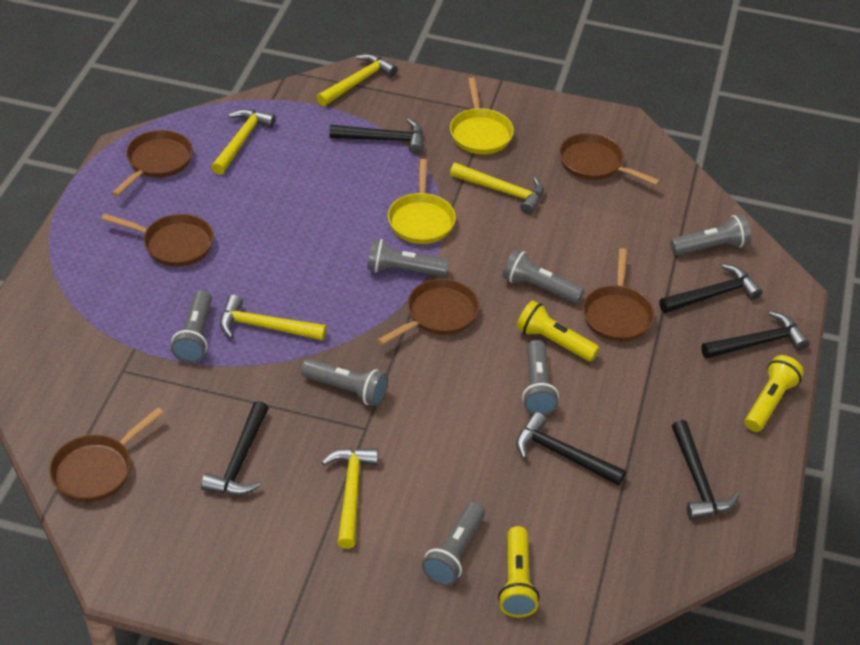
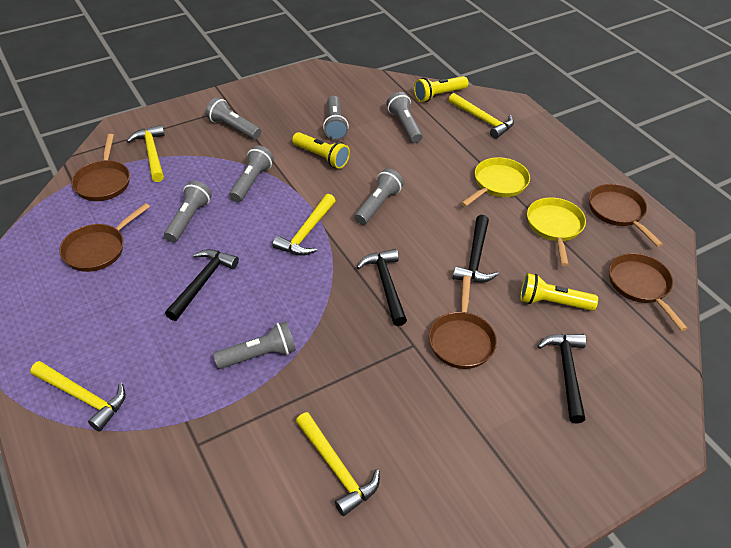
black hammer: 6 -> 4
brown pan: 6 -> 5

